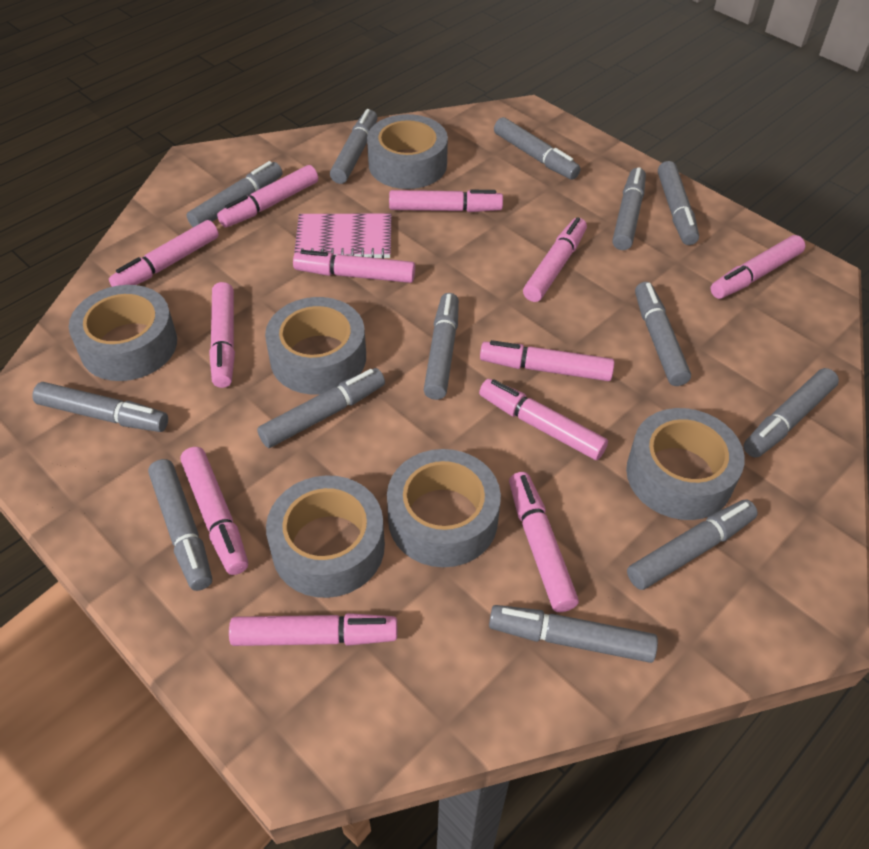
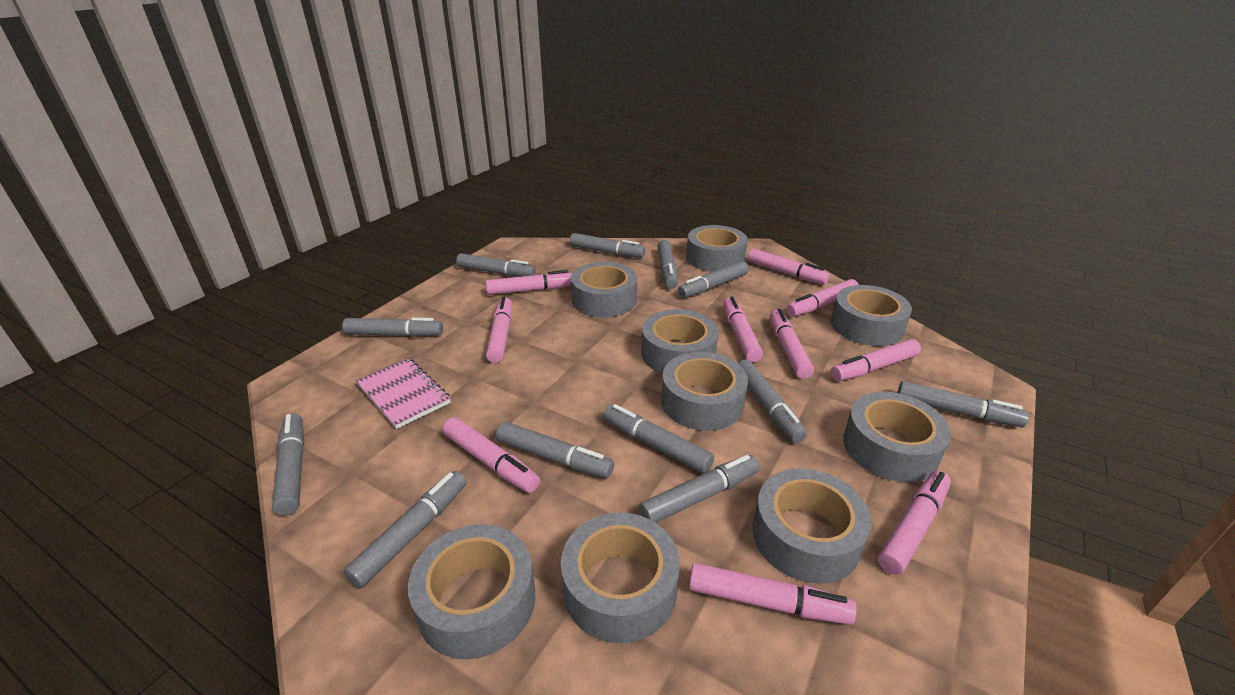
grey marker: 13 -> 12
grey tape: 6 -> 9
pink marker: 12 -> 10

